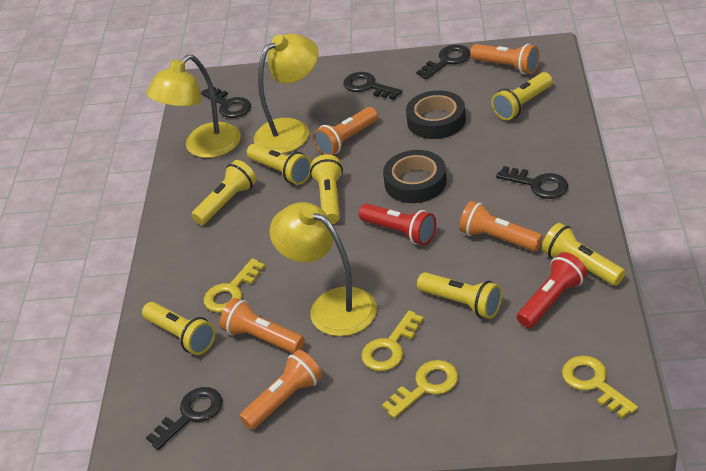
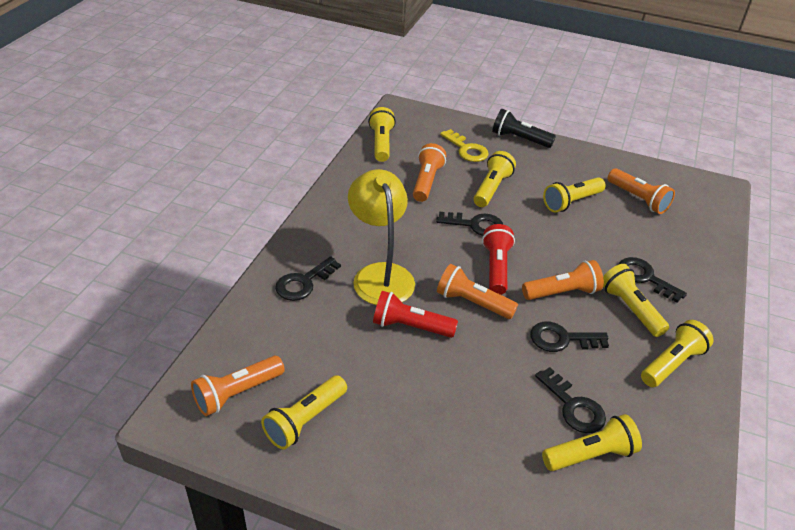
black flashlight: 0 -> 1
black tape: 2 -> 0
yellow key: 4 -> 1
yellow lamp: 3 -> 1

